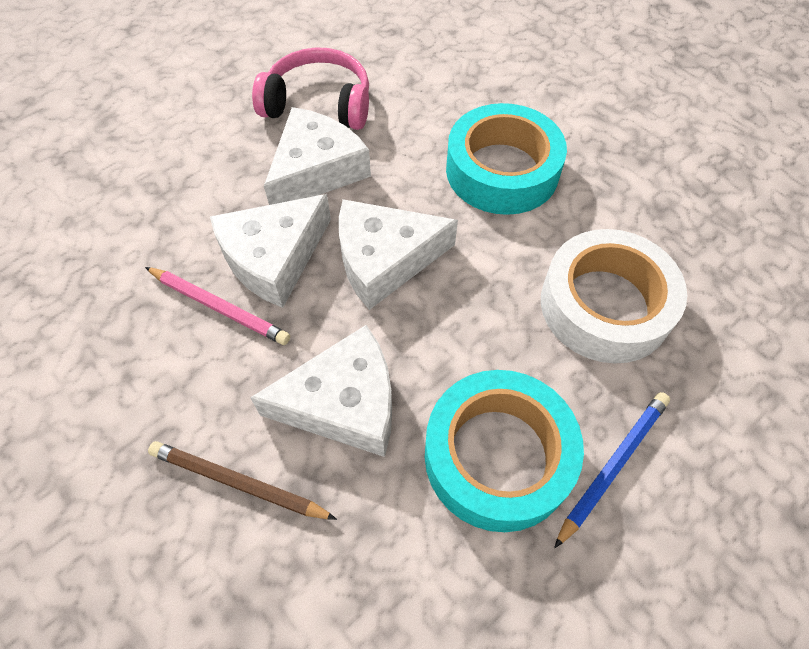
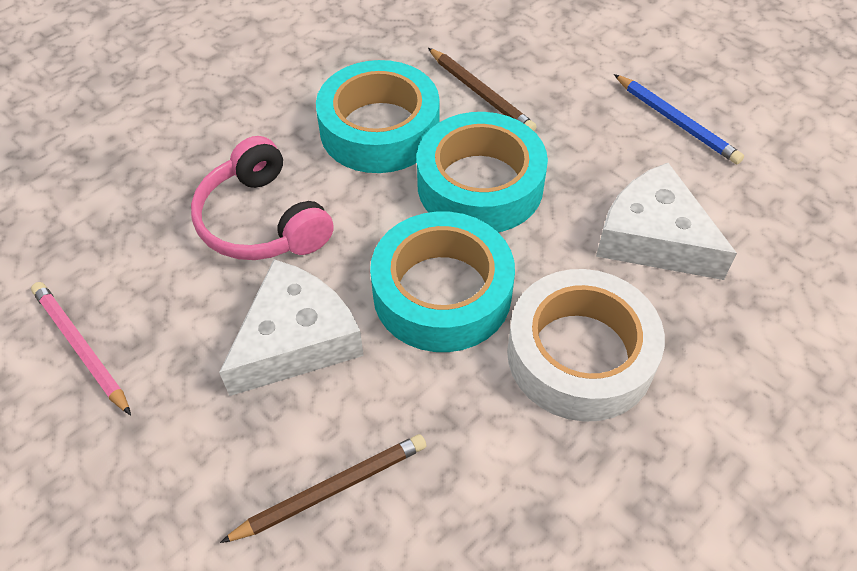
brown pencil: 1 -> 2
turquoise tape: 2 -> 3
white cheese: 4 -> 2

